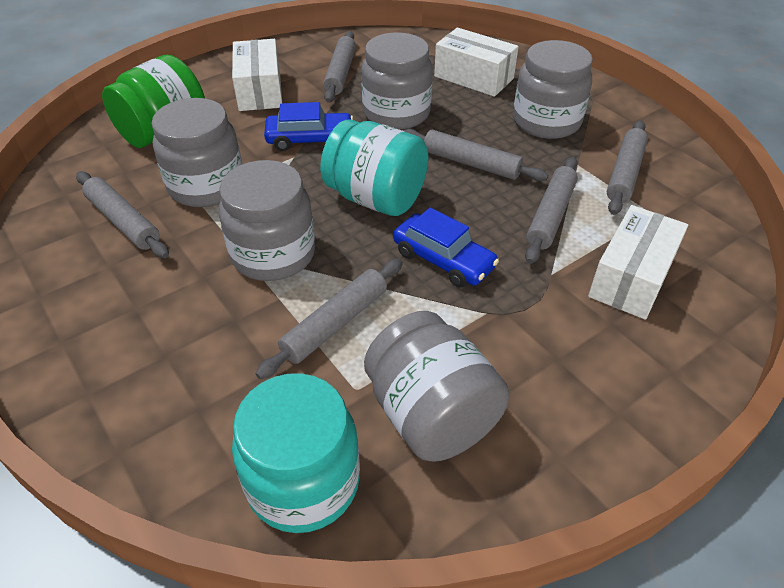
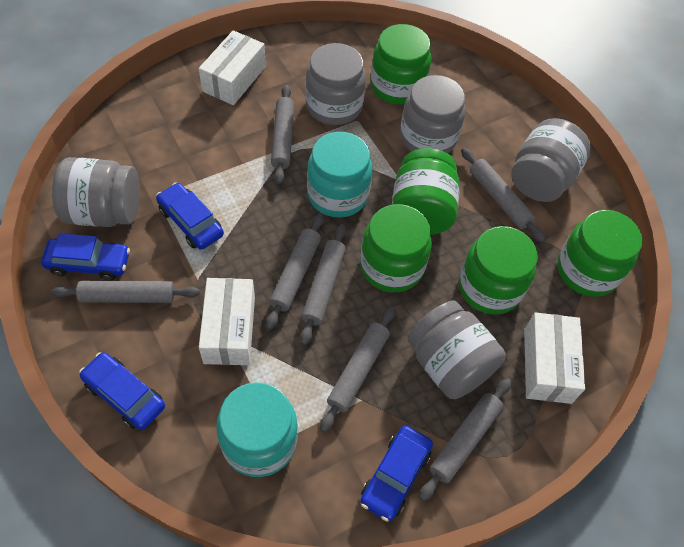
blue car: 2 -> 4
green jar: 1 -> 5
grey rolling pin: 6 -> 7

